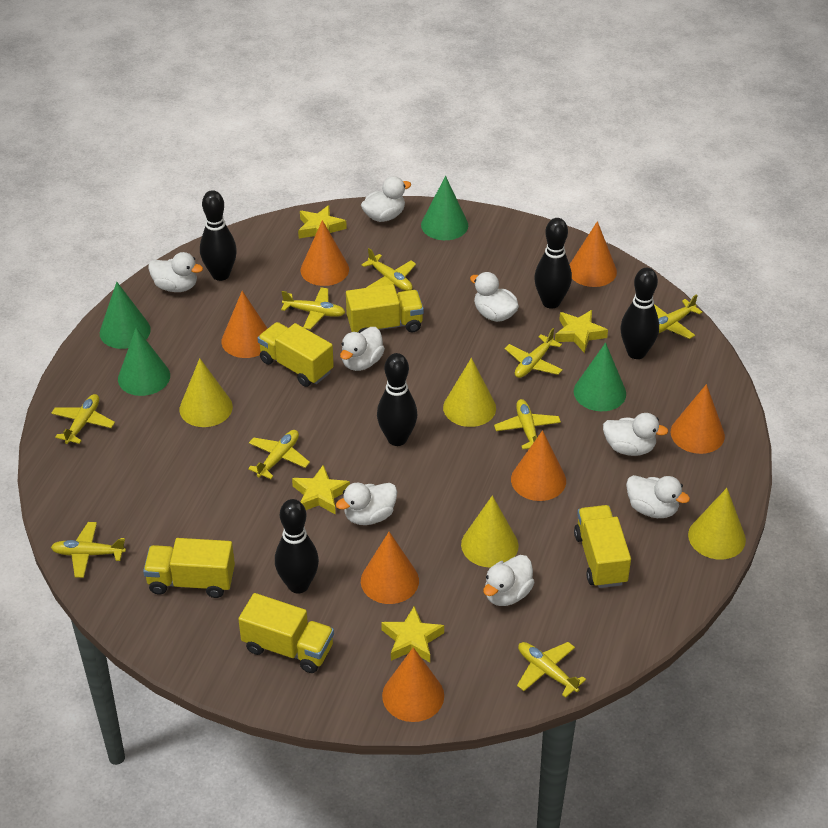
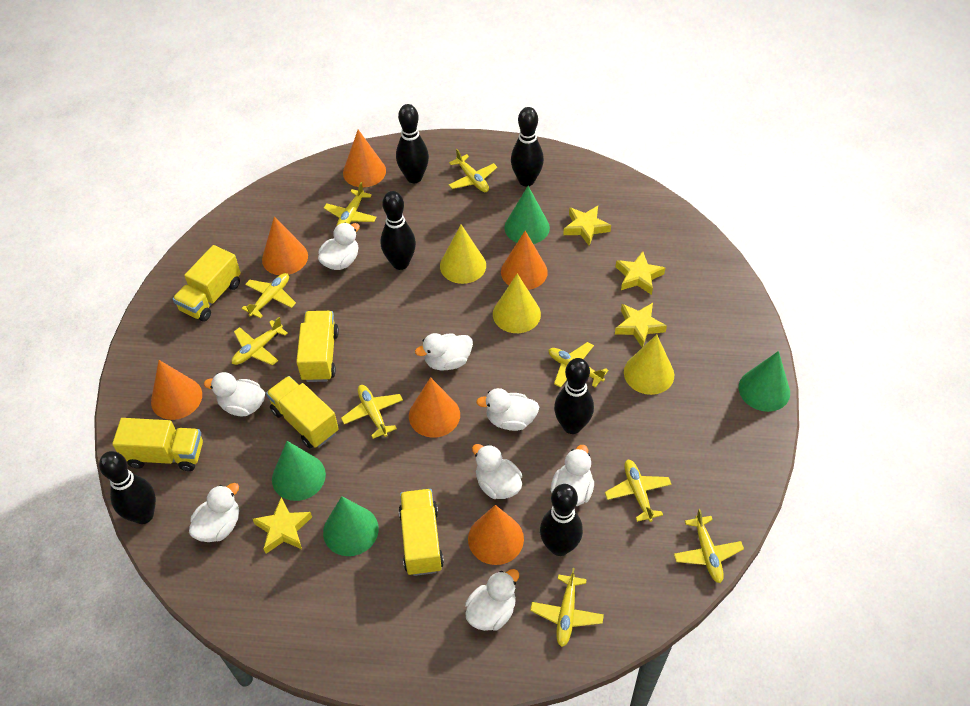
black bowling pin: 5 -> 6
orange cone: 7 -> 6
yellow cone: 4 -> 3

